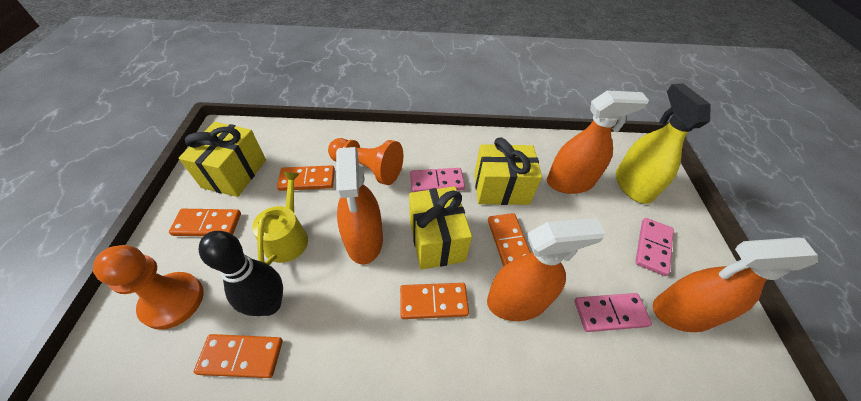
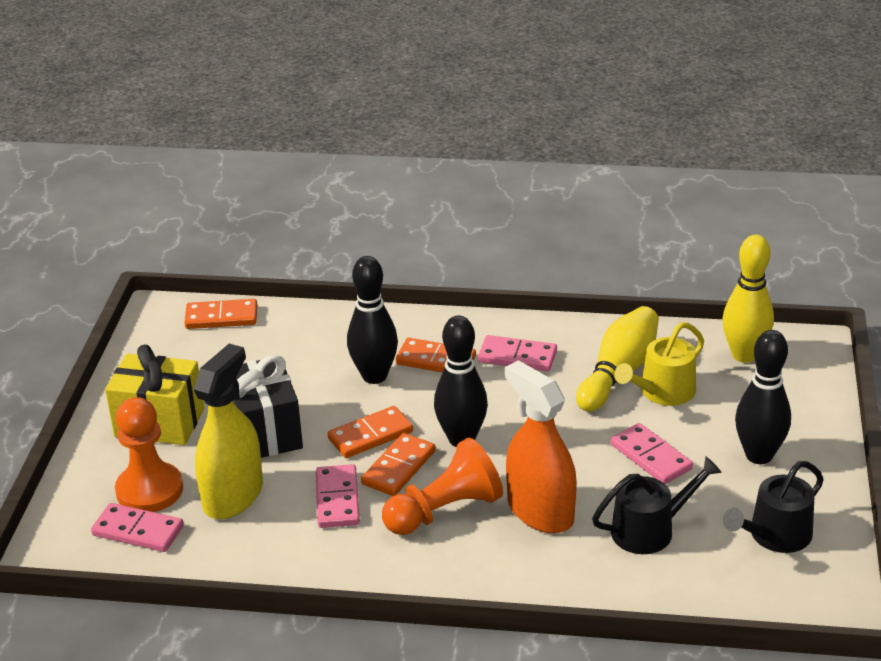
black bowling pin: 1 -> 3
black gift: 0 -> 1
black watering can: 0 -> 2
orange domino: 5 -> 4
orange spray bottle: 4 -> 1
pink domino: 3 -> 4
yellow bowling pin: 0 -> 2
yellow gift: 3 -> 1

